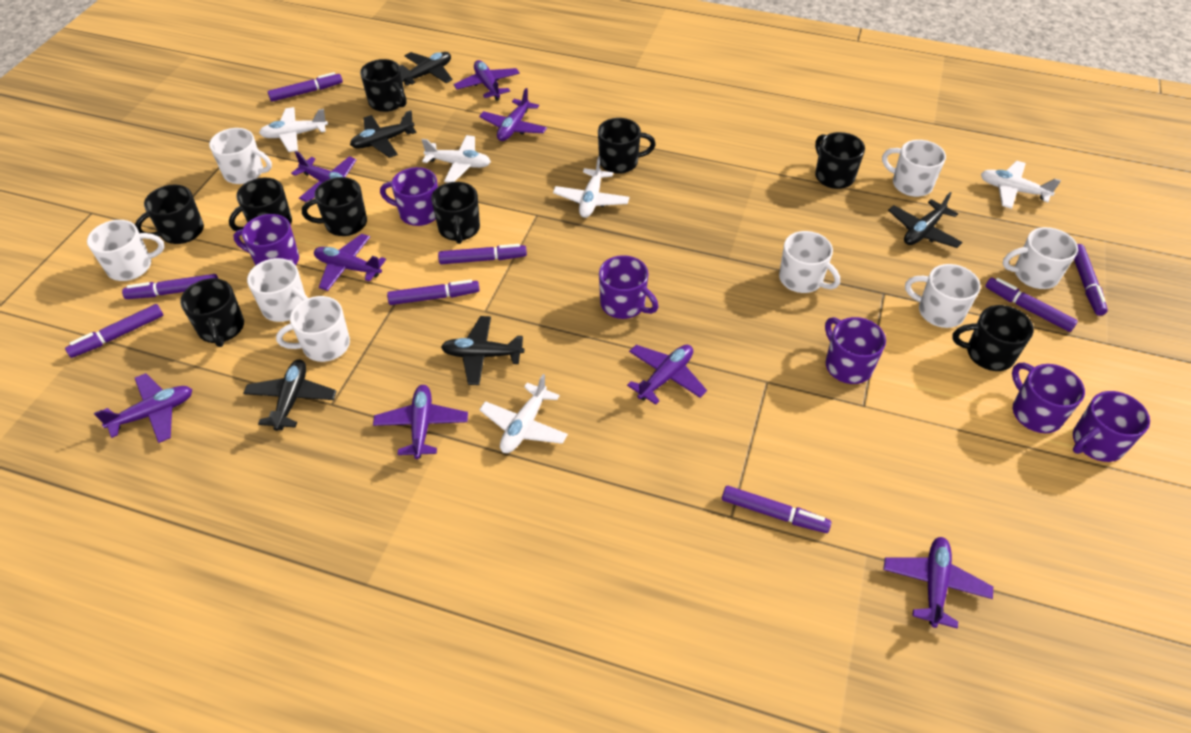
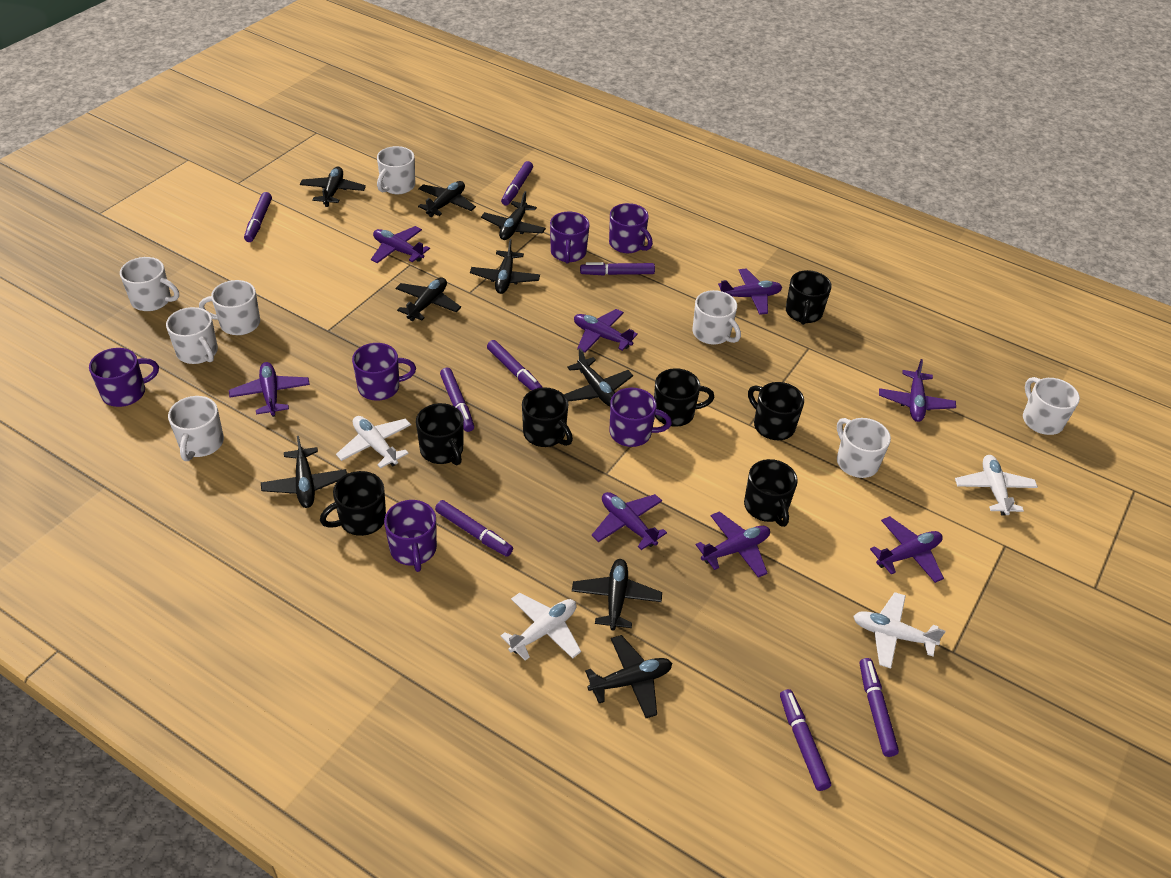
black mug: 9 -> 7
black plane: 5 -> 9
white plane: 5 -> 4

